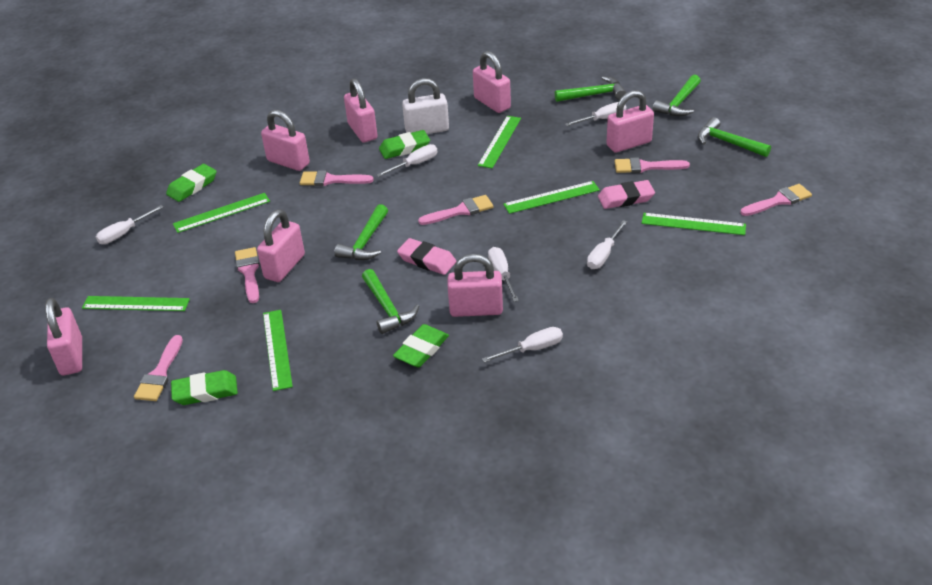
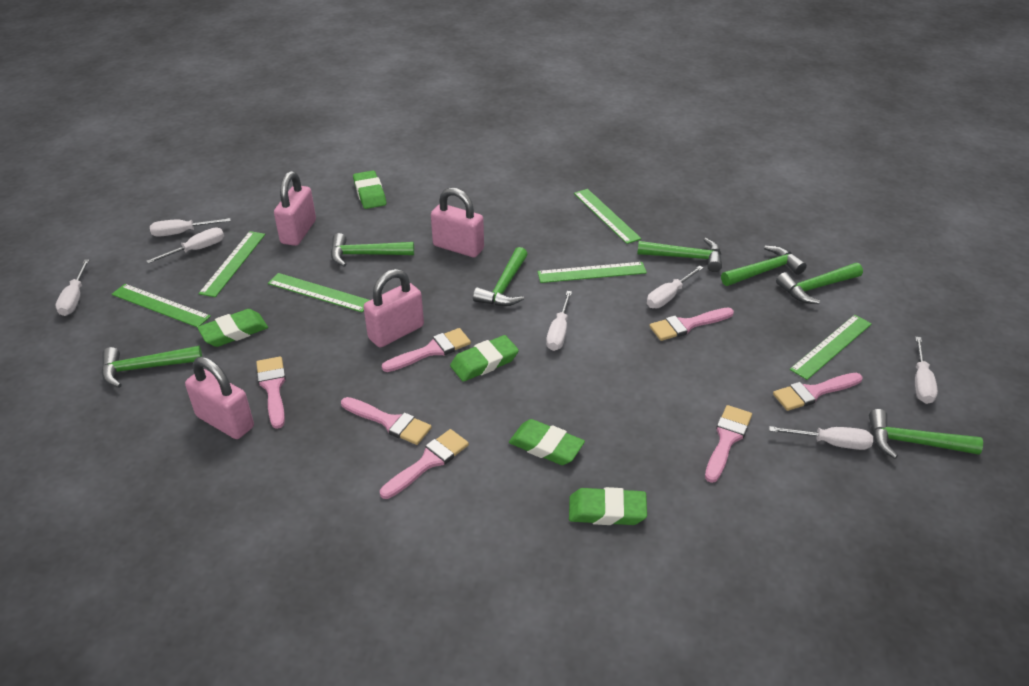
green eraser: 4 -> 5
green hammer: 5 -> 7
pink brush: 6 -> 7
pink eraser: 2 -> 0
pink padlock: 7 -> 4
white padlock: 1 -> 0
white screwdriver: 6 -> 7

